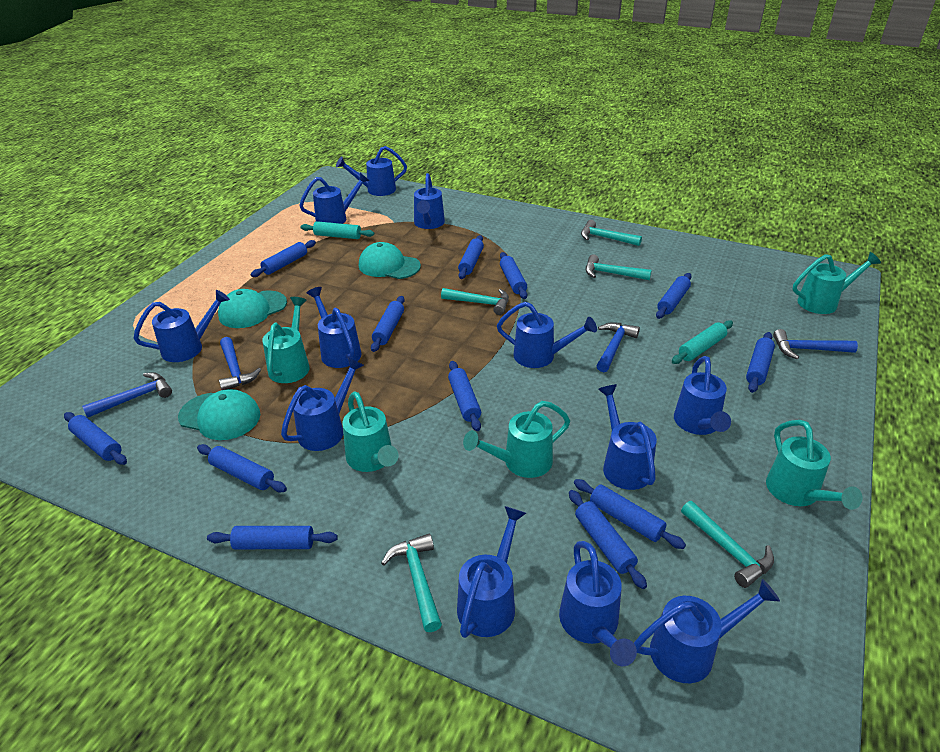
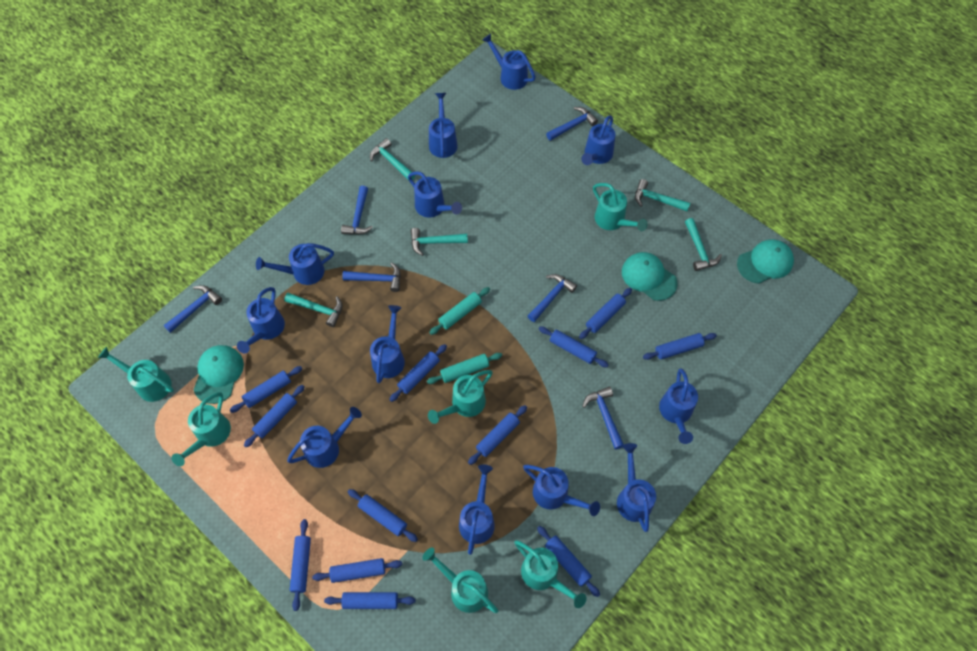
blue hammer: 4 -> 6
turquoise watering can: 5 -> 6

